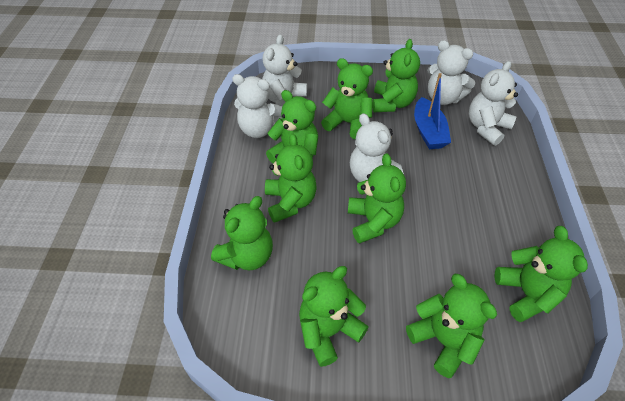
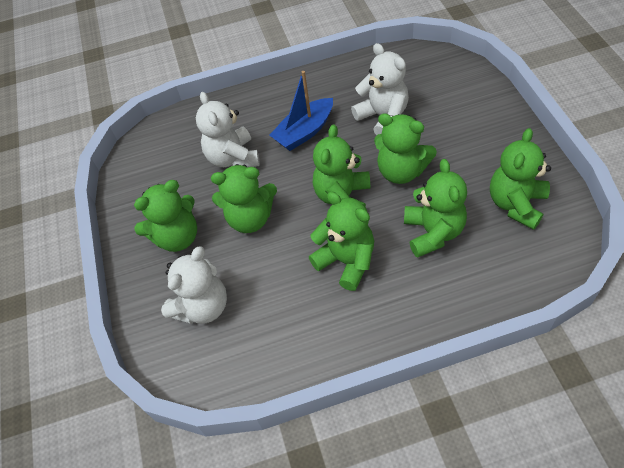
green teddy bear: 9 -> 7
white teddy bear: 5 -> 3

